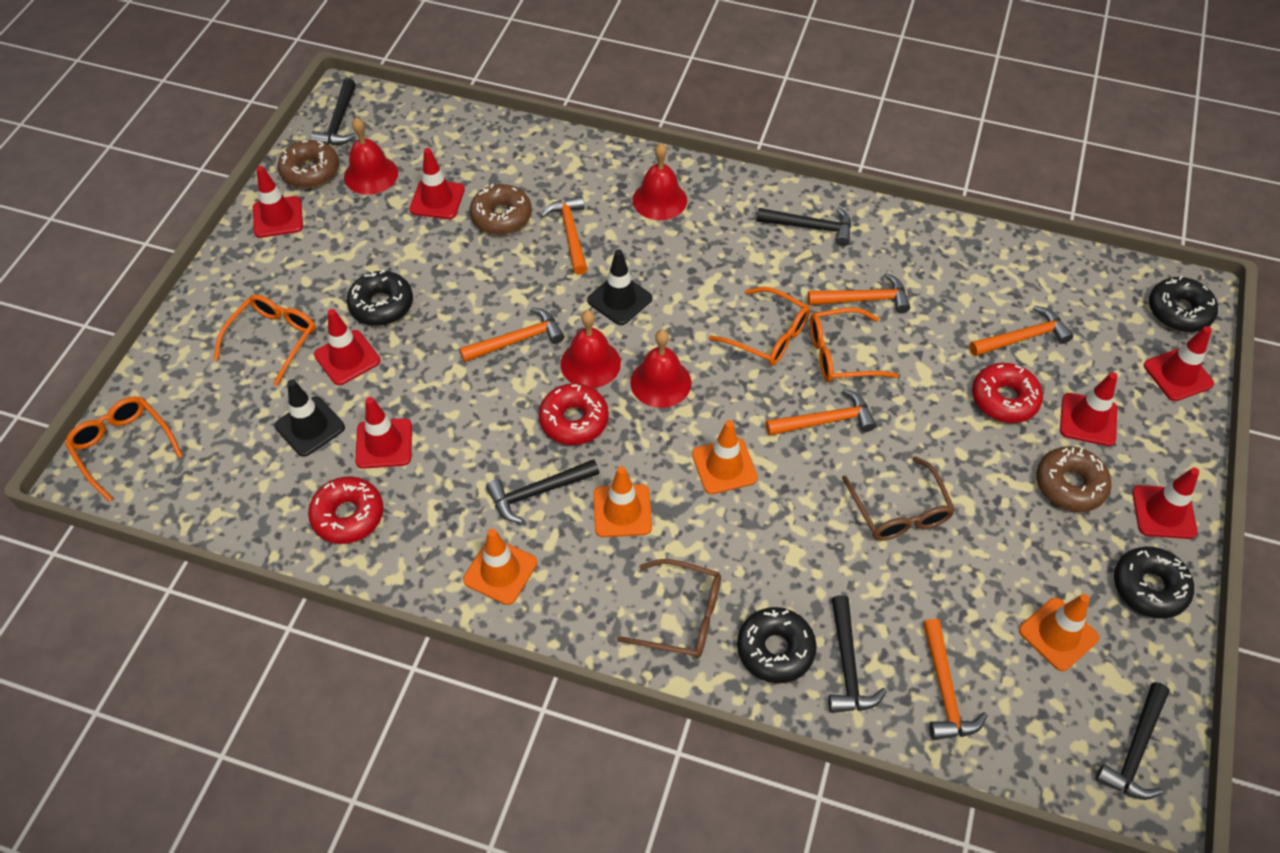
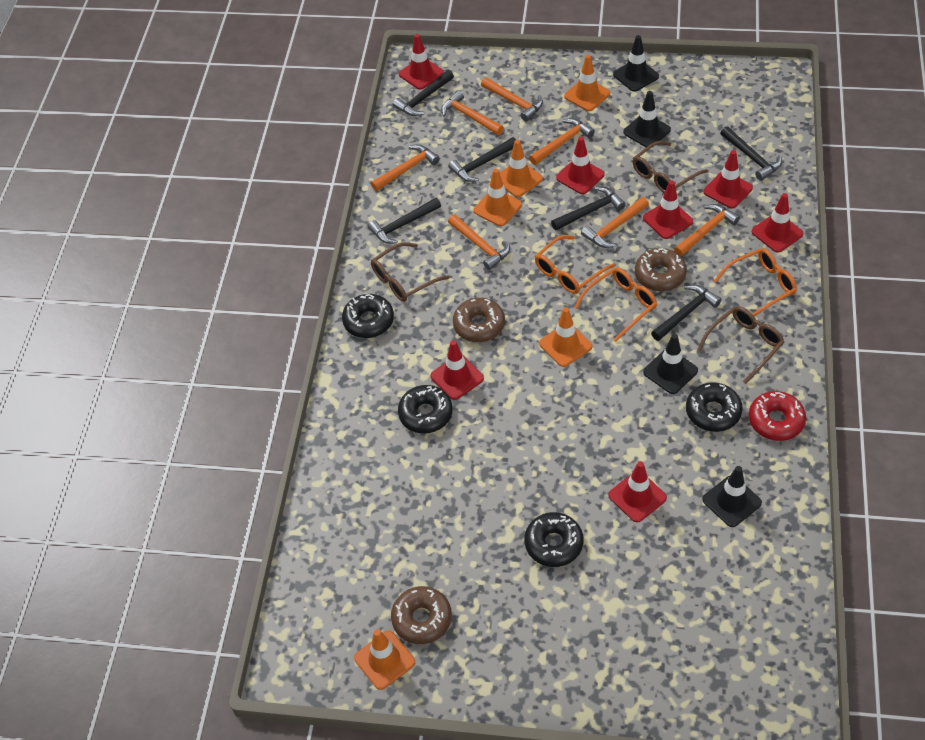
black hammer: 5 -> 6
black traffic cone: 2 -> 4
brown glasses: 2 -> 3
orange glasses: 4 -> 3
orange hammer: 6 -> 7
orange traffic cone: 4 -> 5
red bell: 4 -> 0
red donut: 3 -> 1

